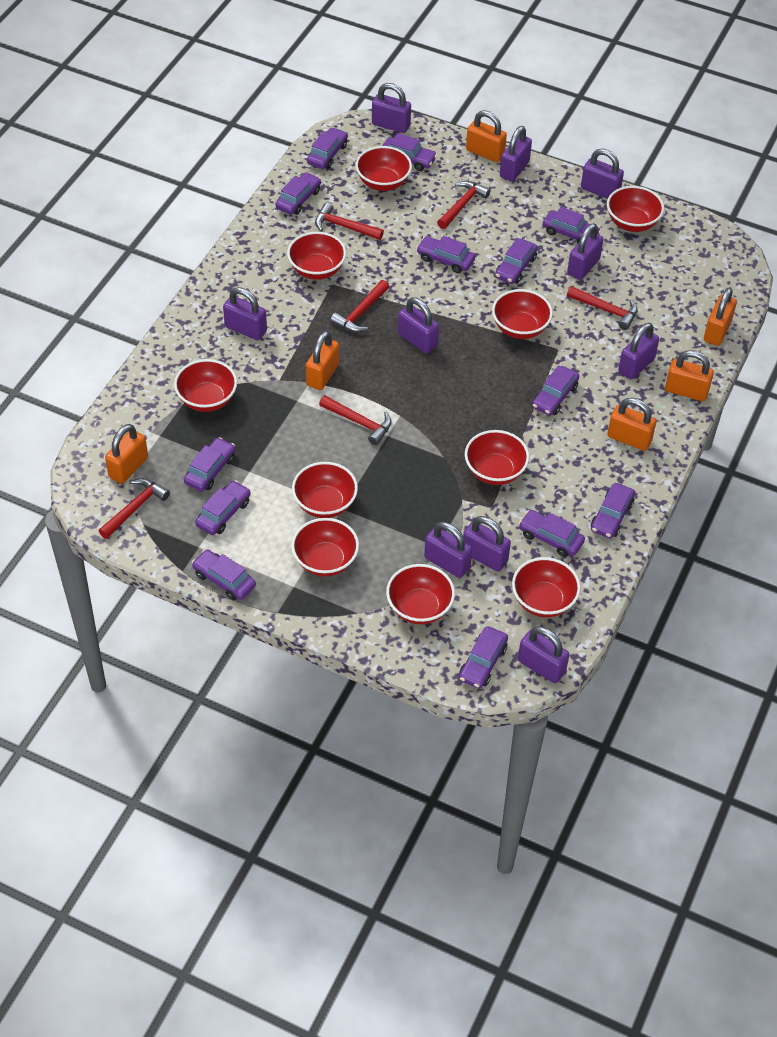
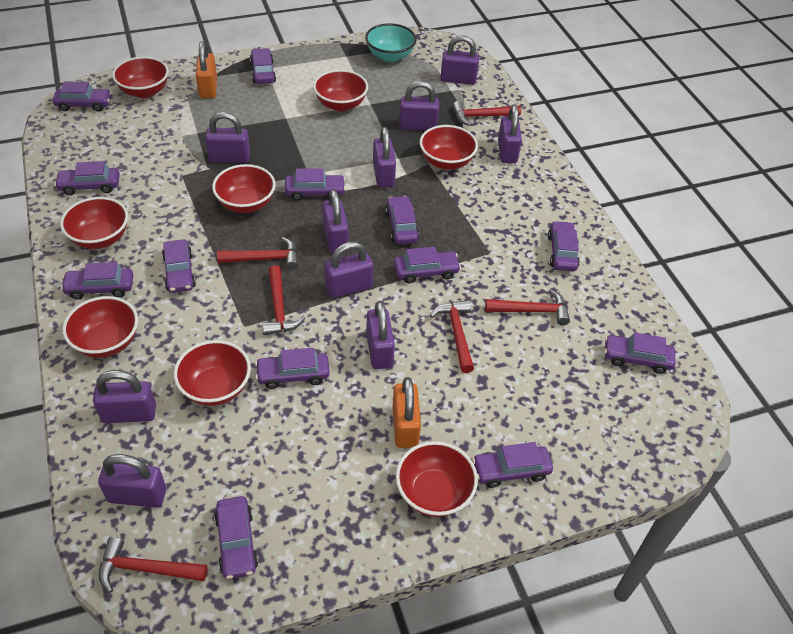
orange padlock: 6 -> 2
red bowl: 10 -> 8
turquoise bowl: 0 -> 1

